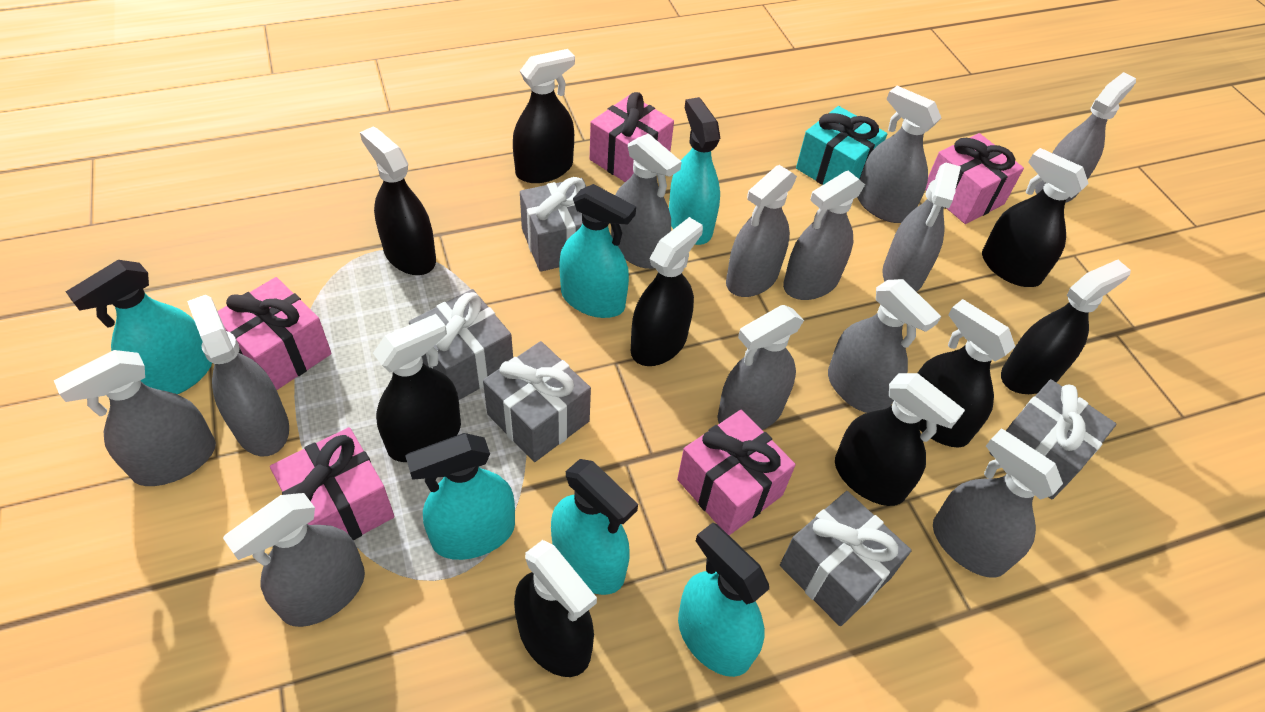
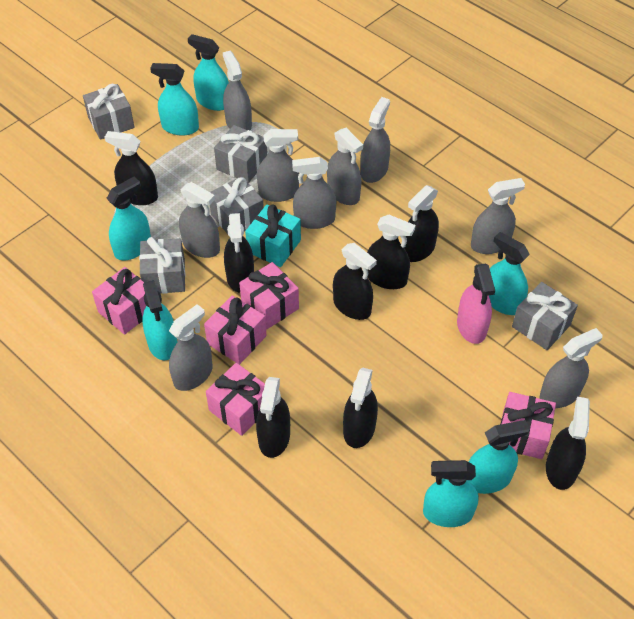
black spray bottle: 9 -> 8
grey spray bottle: 12 -> 9
pink spray bottle: 0 -> 1
turquoise spray bottle: 6 -> 7

